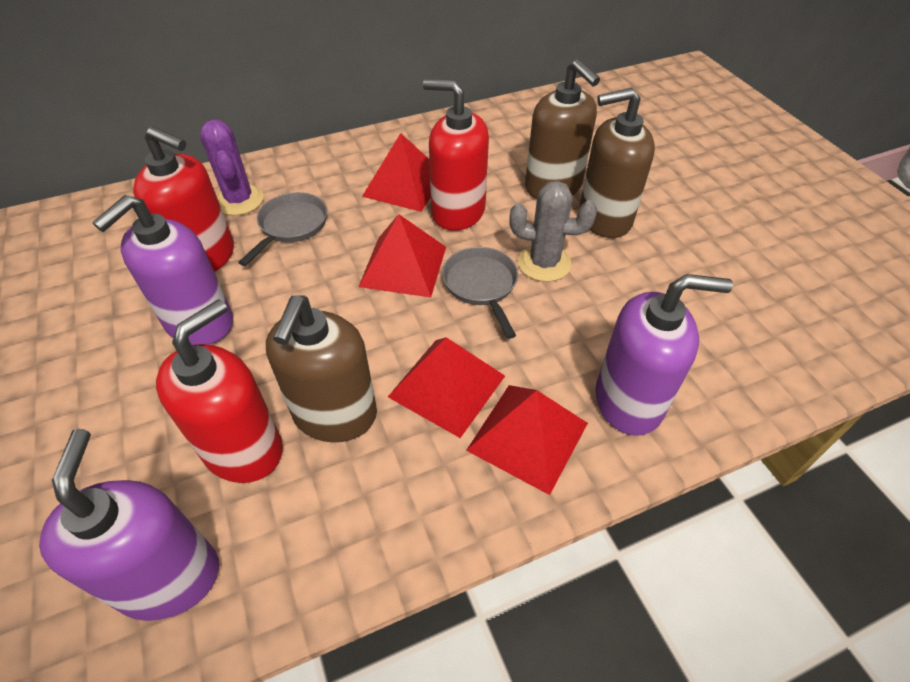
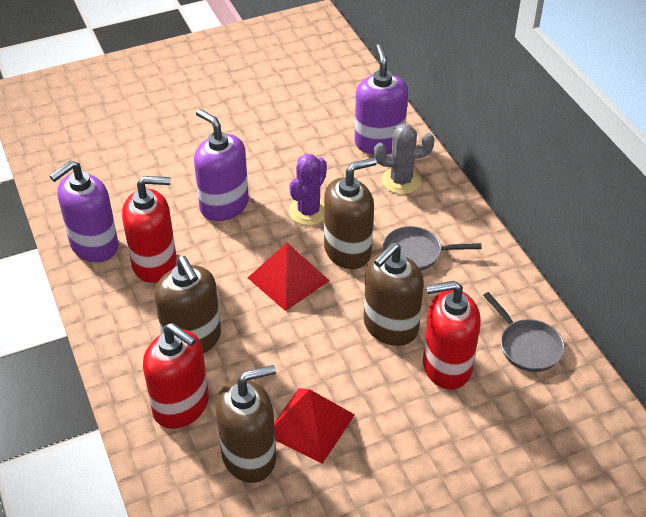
brown soap dispenser: 3 -> 4
red pyramid: 4 -> 2

